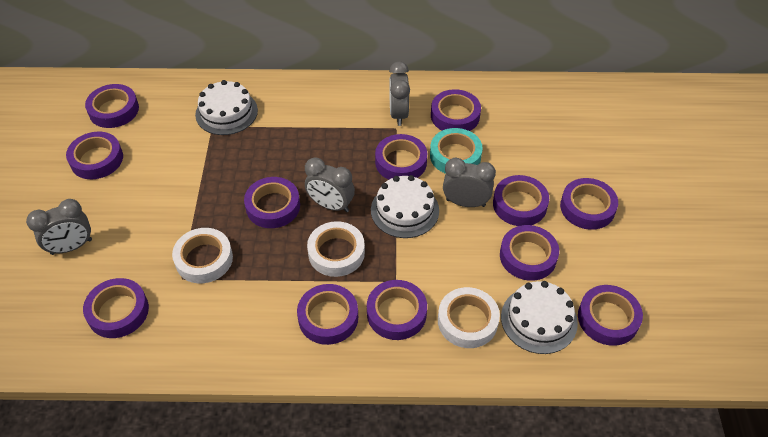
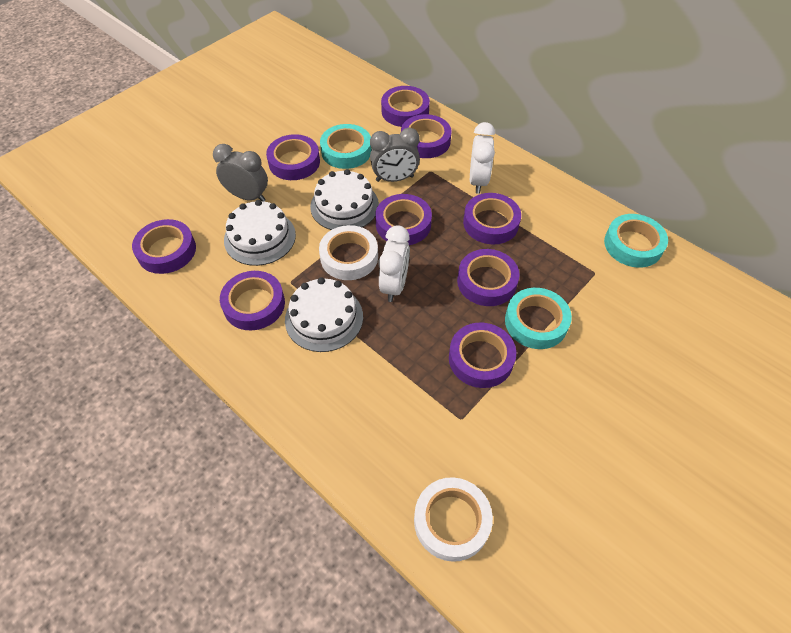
grey clock: 4 -> 2
purple tape: 12 -> 9
turquoise tape: 1 -> 3
white clock: 0 -> 2
white tape: 3 -> 2

